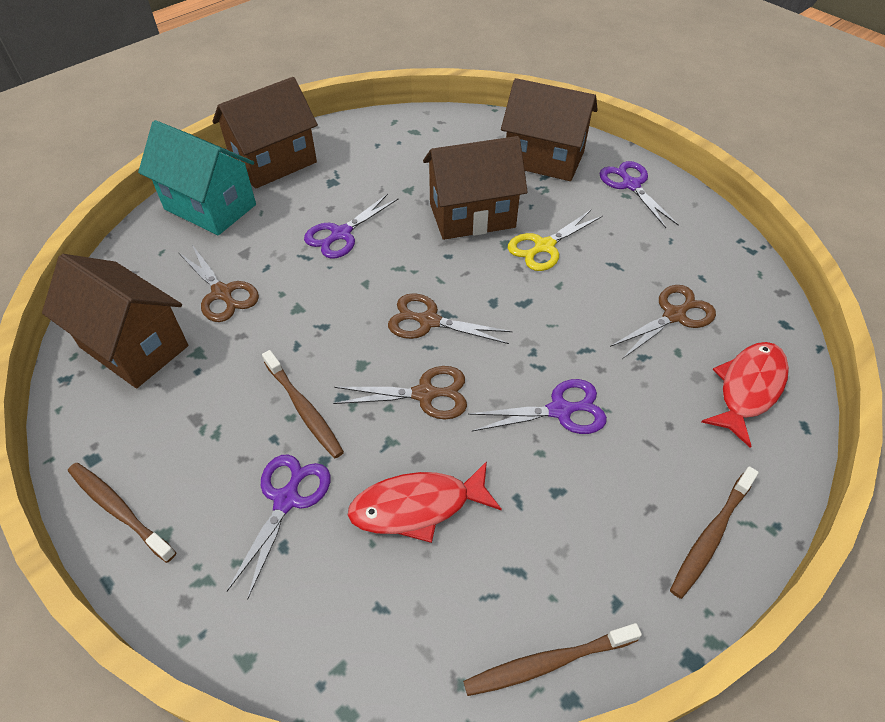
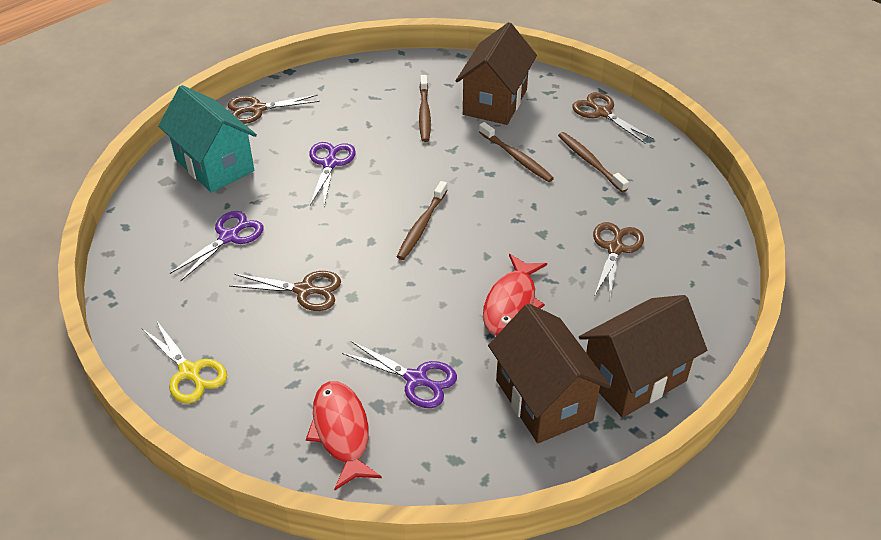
brown house: 4 -> 3
purple scissors: 4 -> 3

